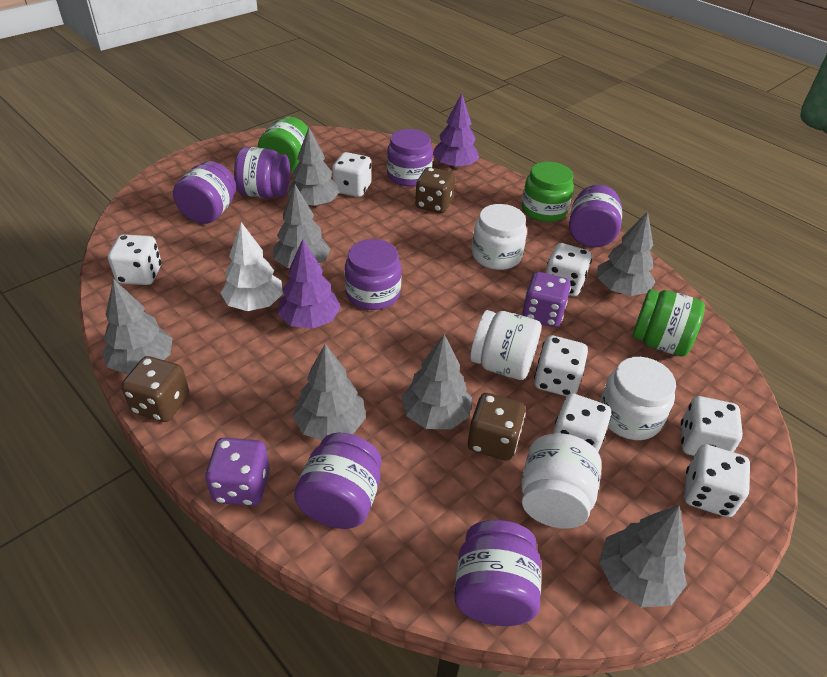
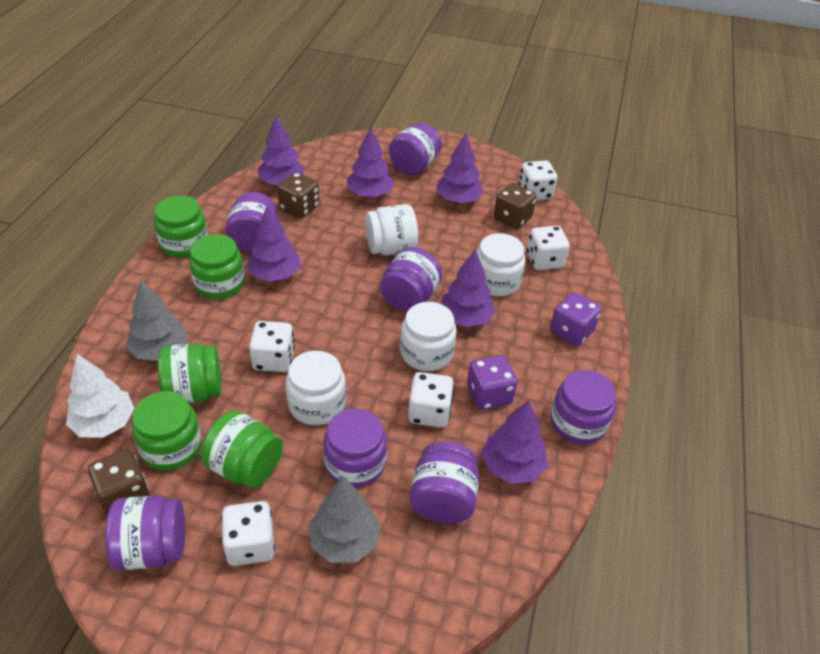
green jar: 3 -> 5
grey tree: 7 -> 2
purple tree: 2 -> 6
white dice: 7 -> 5

